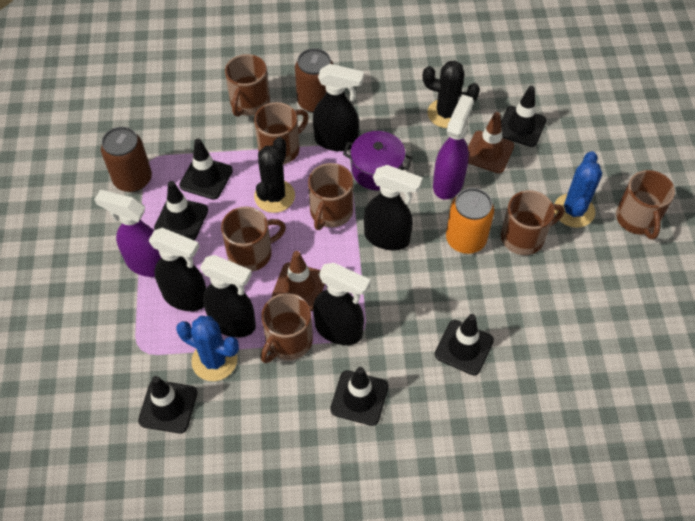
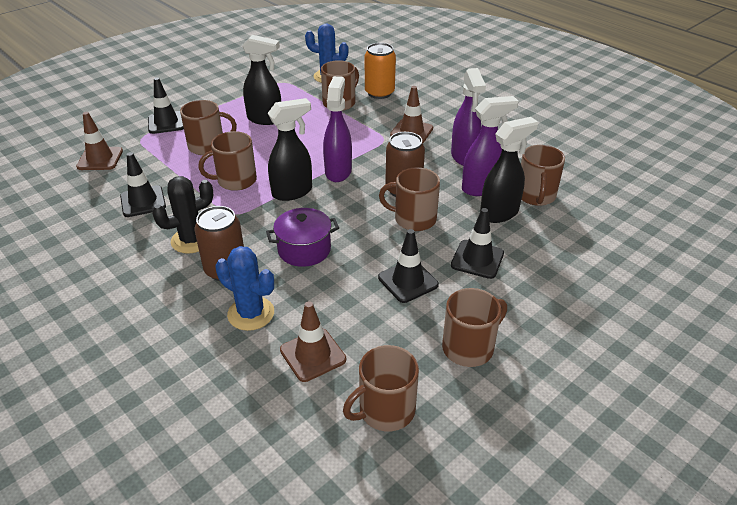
black cactus: 2 -> 1
black spray bottle: 5 -> 3
black traffic cone: 6 -> 4
brown traffic cone: 2 -> 3
purple spray bottle: 2 -> 3

